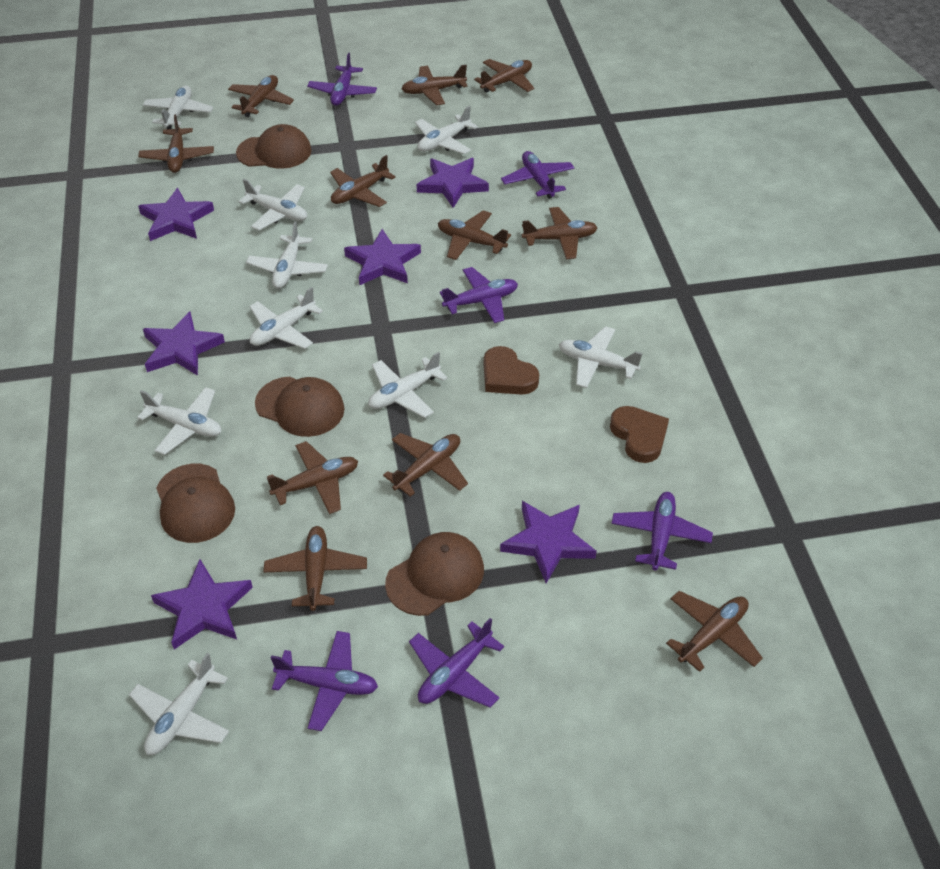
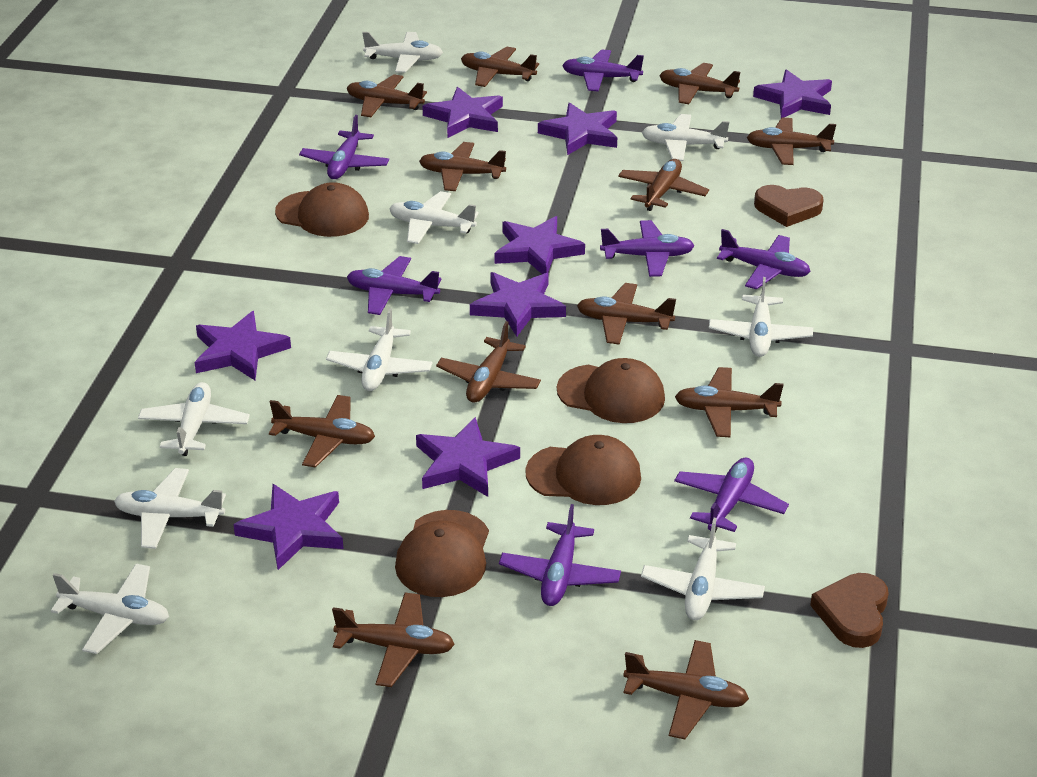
brown plane: 11 -> 12
purple plane: 6 -> 7
purple star: 6 -> 8

